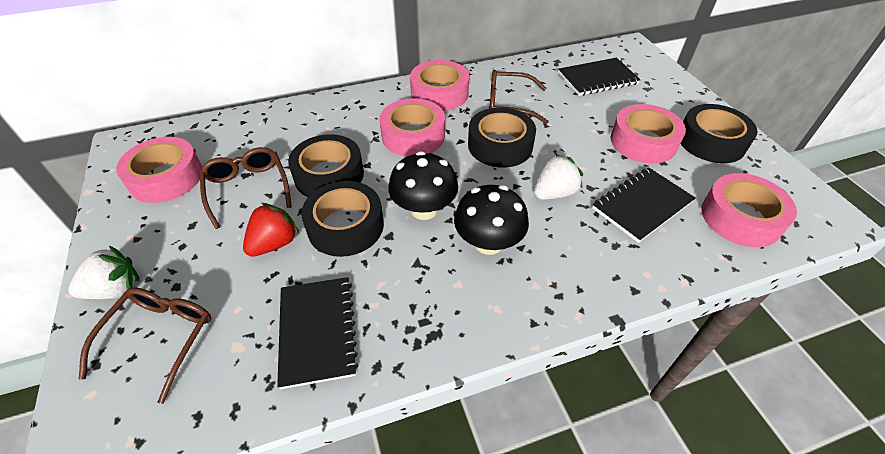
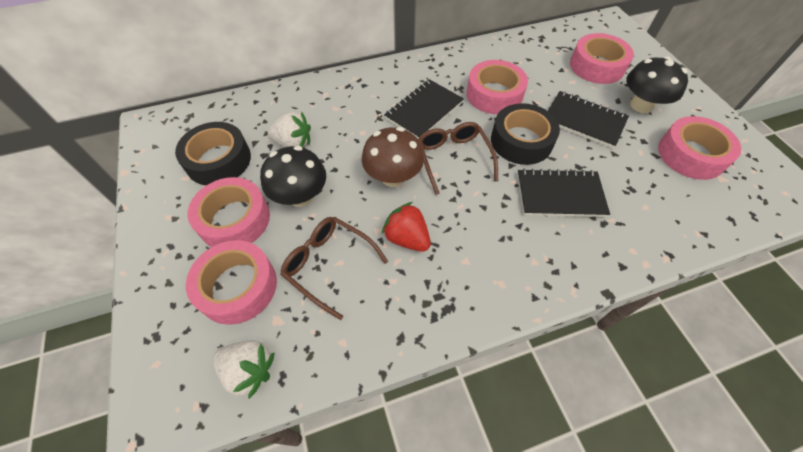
black tape: 4 -> 2
brown glasses: 3 -> 2
brown mushroom: 0 -> 1

